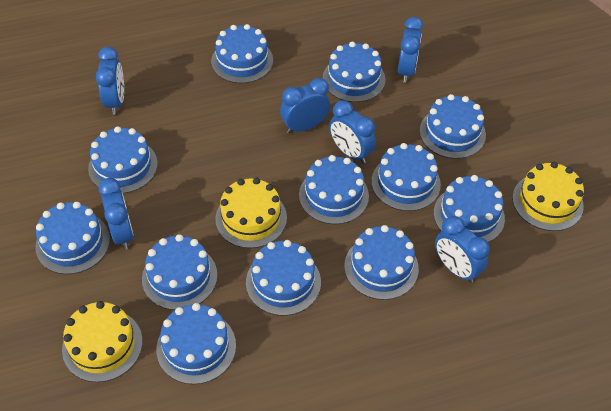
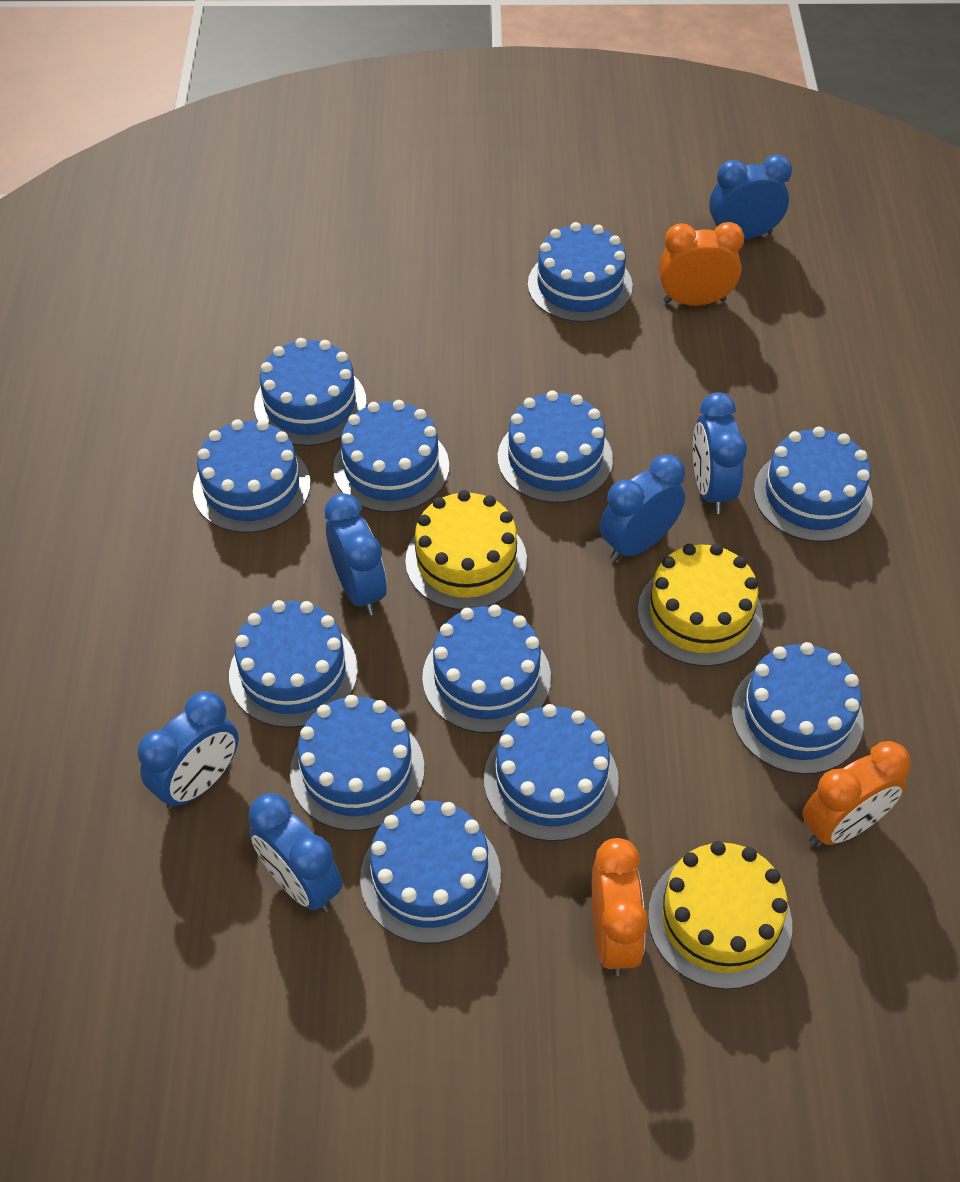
orange clock: 0 -> 3

